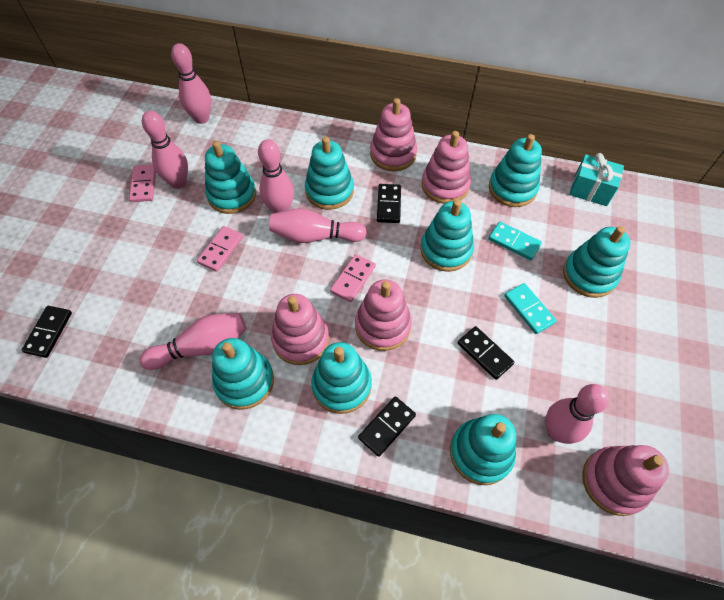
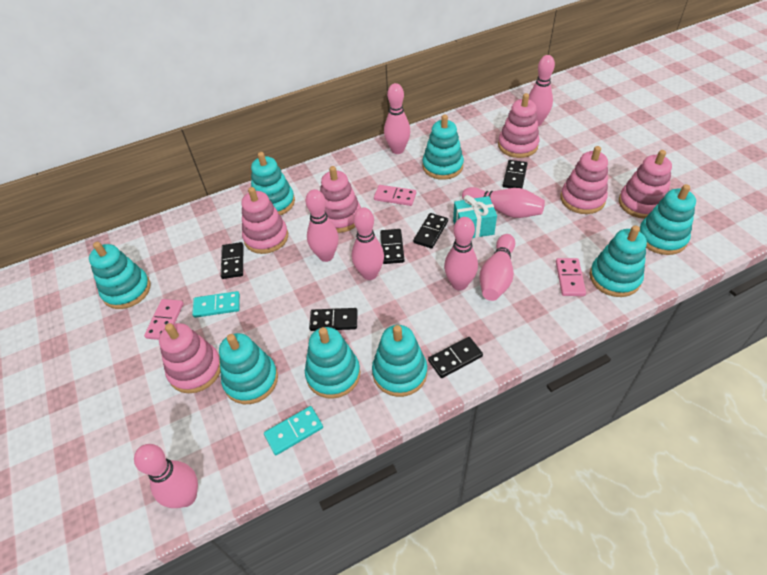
black domino: 4 -> 6
pink bowling pin: 6 -> 8
pink stacking toy: 5 -> 6

